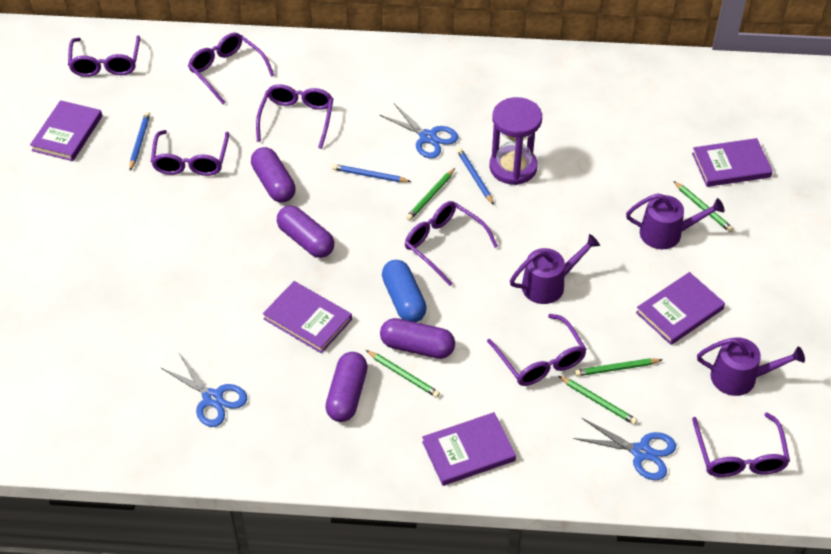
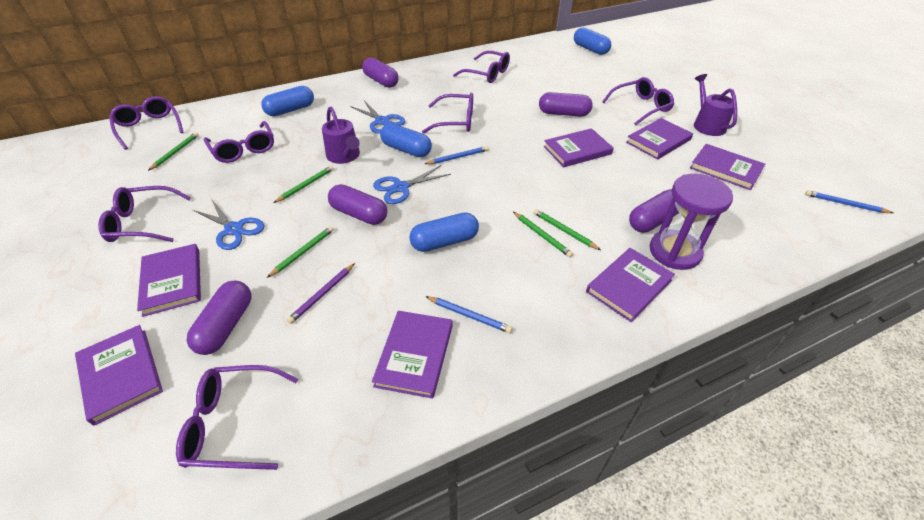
blue capsule: 1 -> 4
purple book: 5 -> 7
purple capsule: 4 -> 5
purple pencil: 0 -> 1
purple watering can: 3 -> 2

